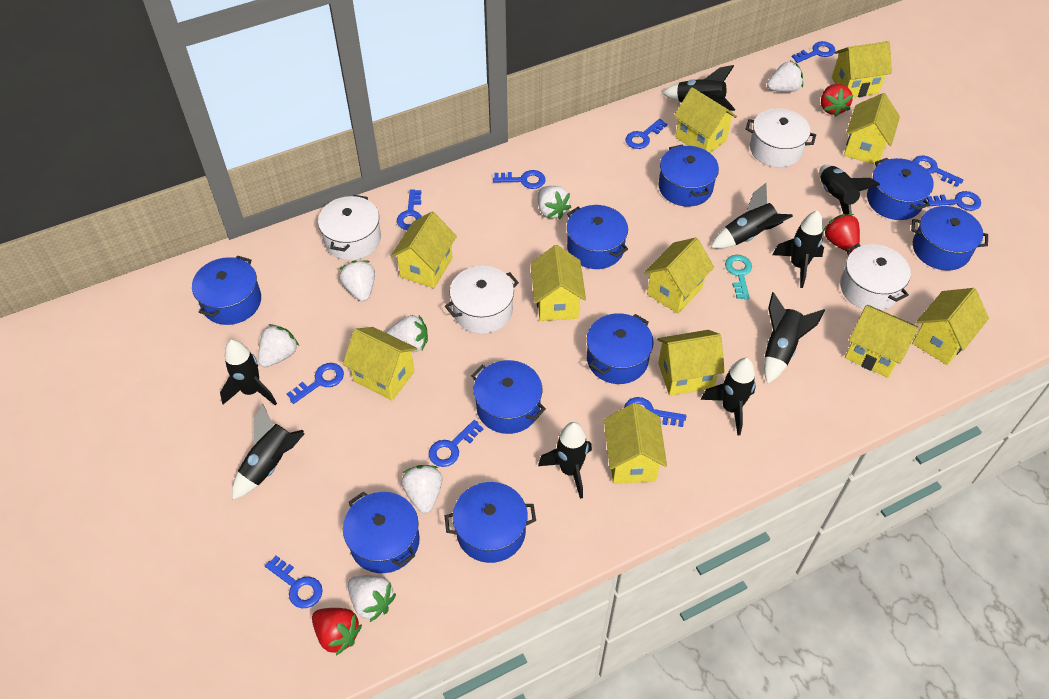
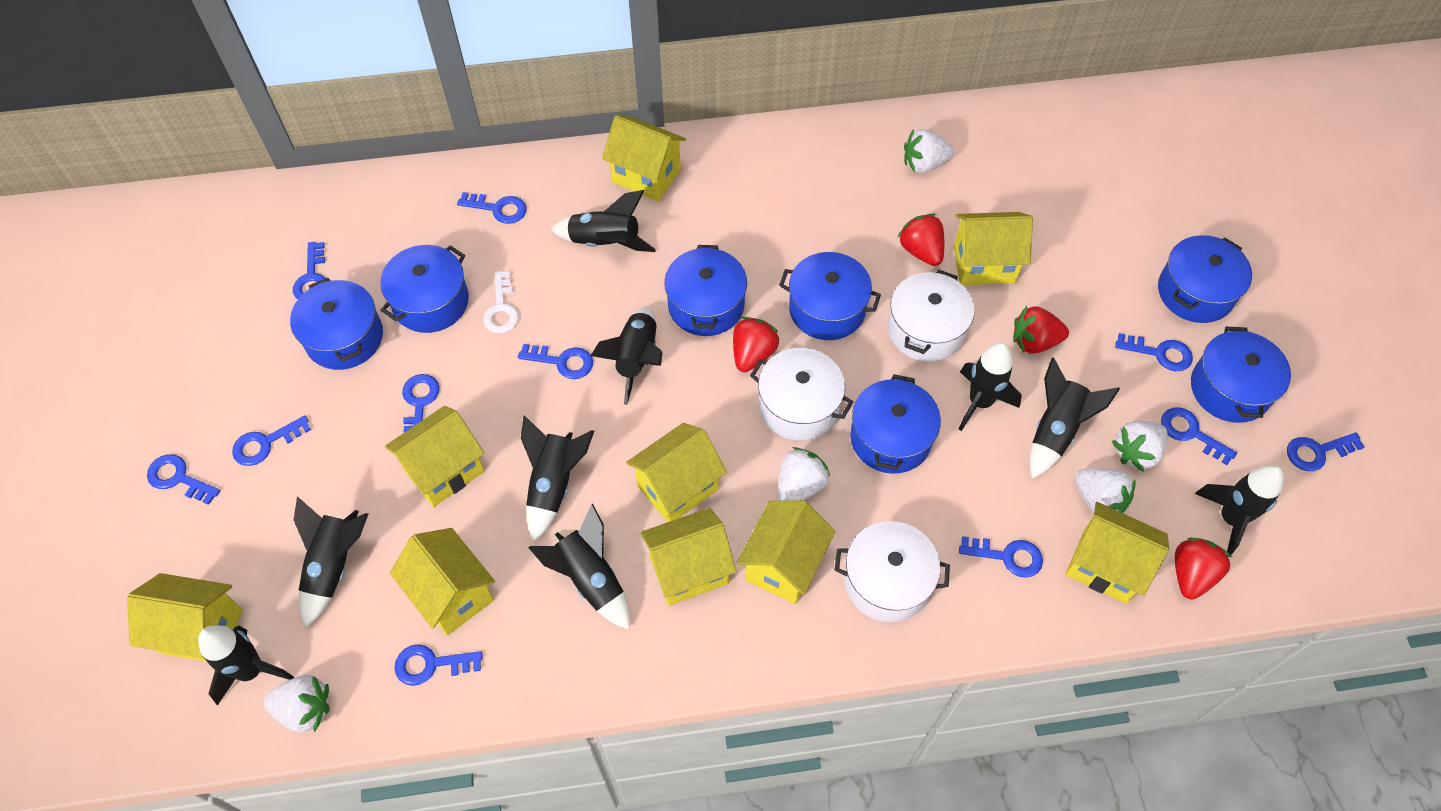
blue key: 10 -> 11
blue pot: 9 -> 7
red strawberry: 3 -> 4
turquoise key: 1 -> 0
white key: 0 -> 1
white pot: 4 -> 3
white strawberry: 7 -> 5
yellow house: 11 -> 9

